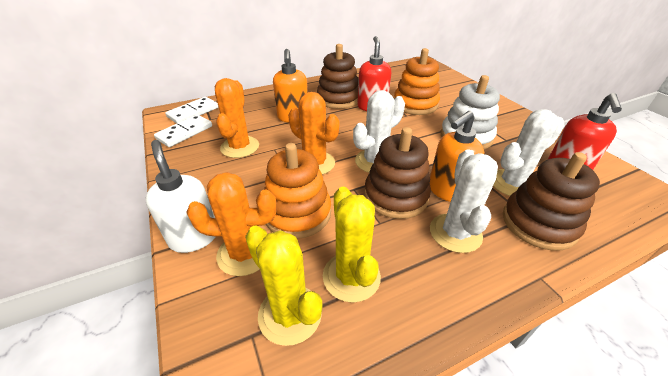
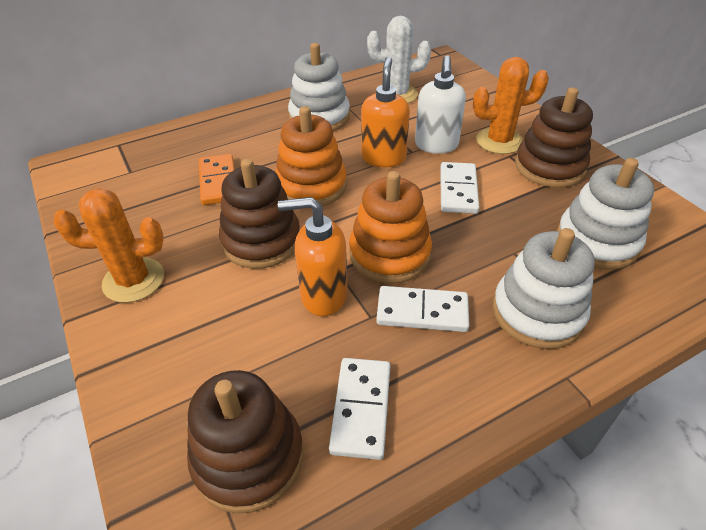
orange cactus: 3 -> 2
orange domino: 0 -> 1
red soap dispenser: 2 -> 0
white cactus: 3 -> 1
white domino: 2 -> 3
white stacking toy: 1 -> 3
yellow cactus: 2 -> 0

